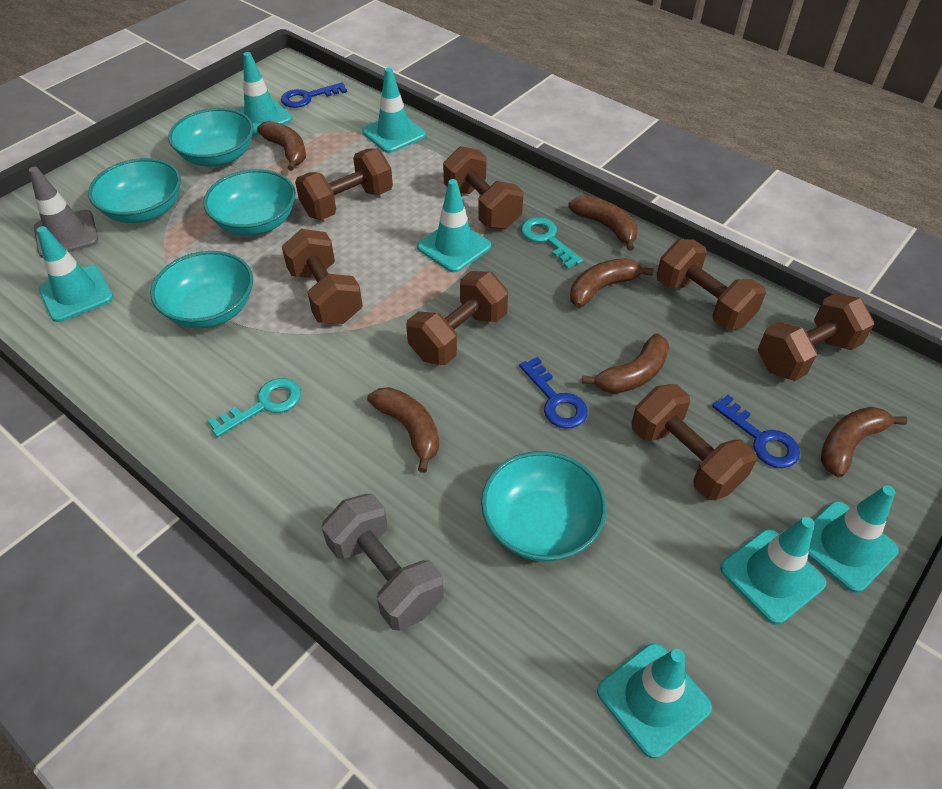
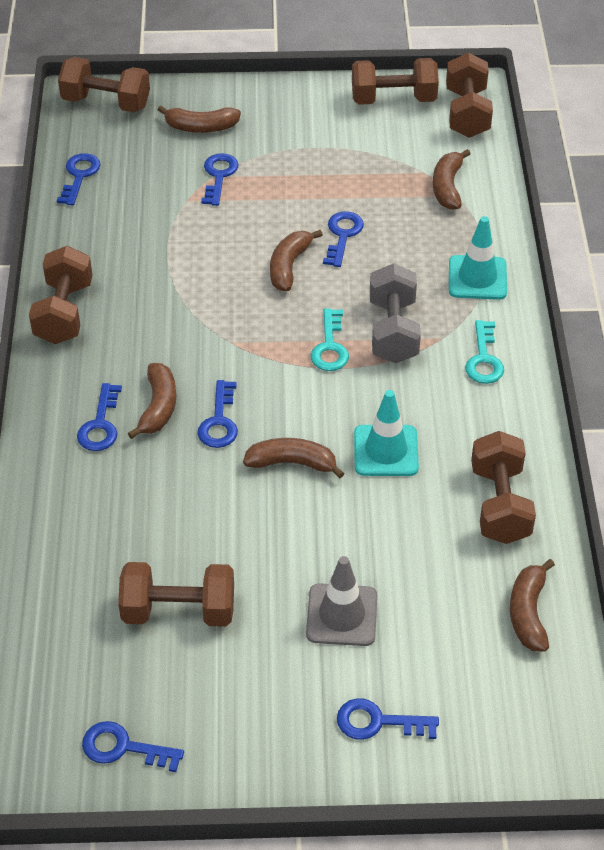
blue key: 3 -> 7
brown dumbbell: 7 -> 6
turquoise bowl: 5 -> 0
turquoise traffic cone: 7 -> 2

